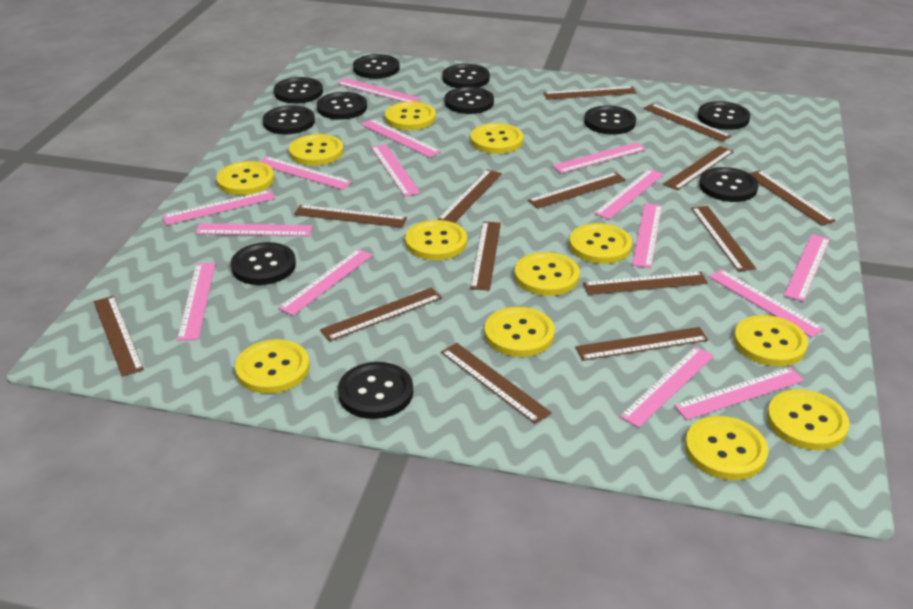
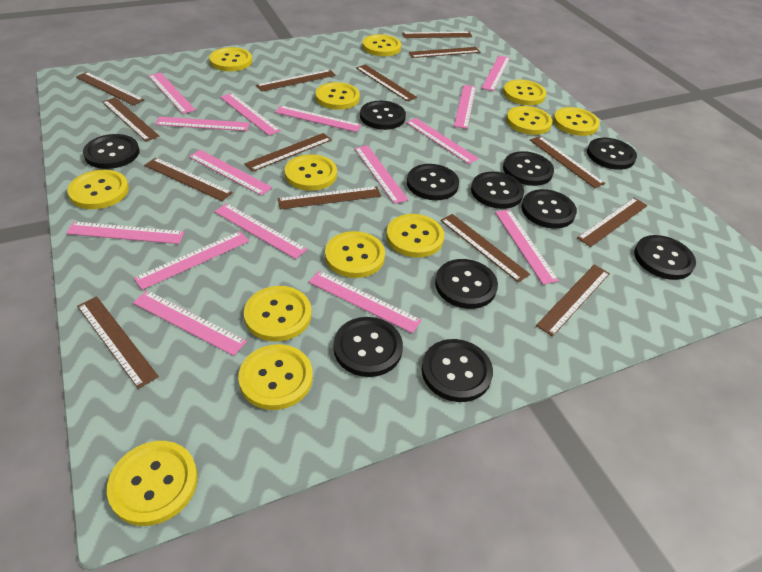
yellow button: 12 -> 13

